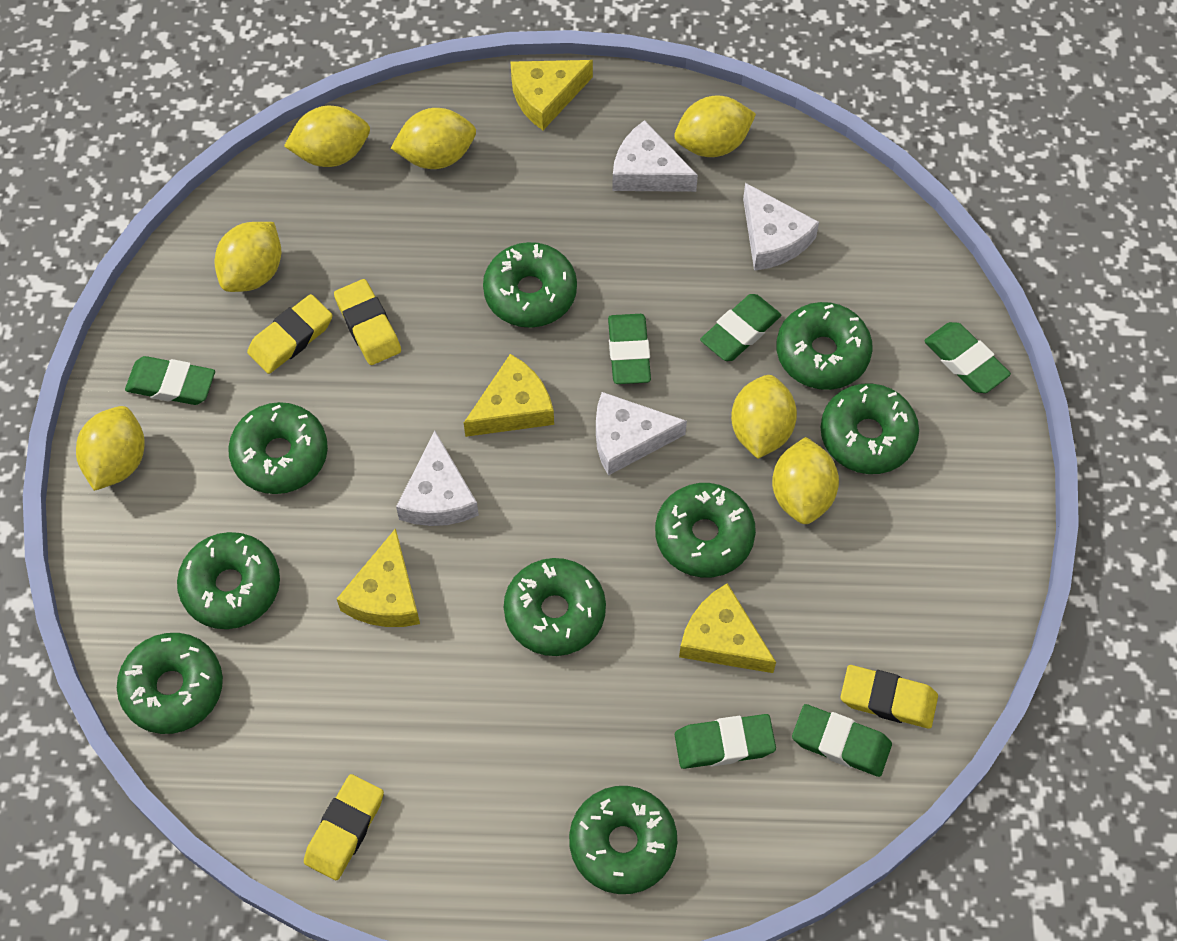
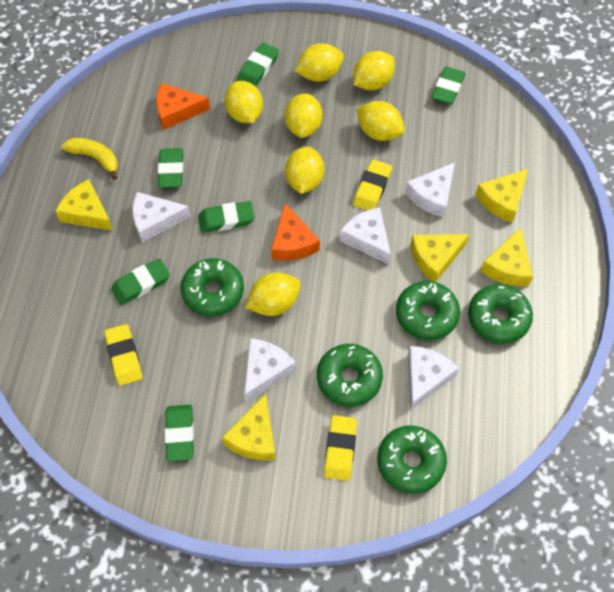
green donut: 9 -> 5
orange cheese: 0 -> 2
white cheese: 4 -> 5
yellow banana: 0 -> 1
yellow cheese: 4 -> 5
yellow eraser: 4 -> 3

